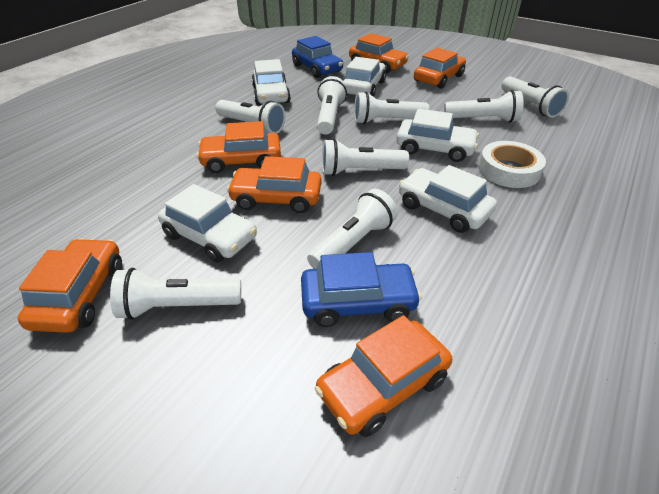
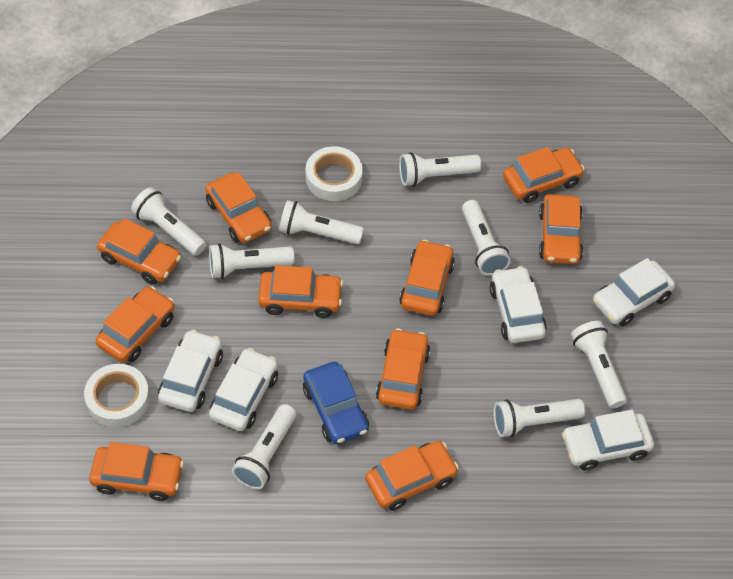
blue car: 2 -> 1
orange car: 6 -> 10
white tape: 1 -> 2

